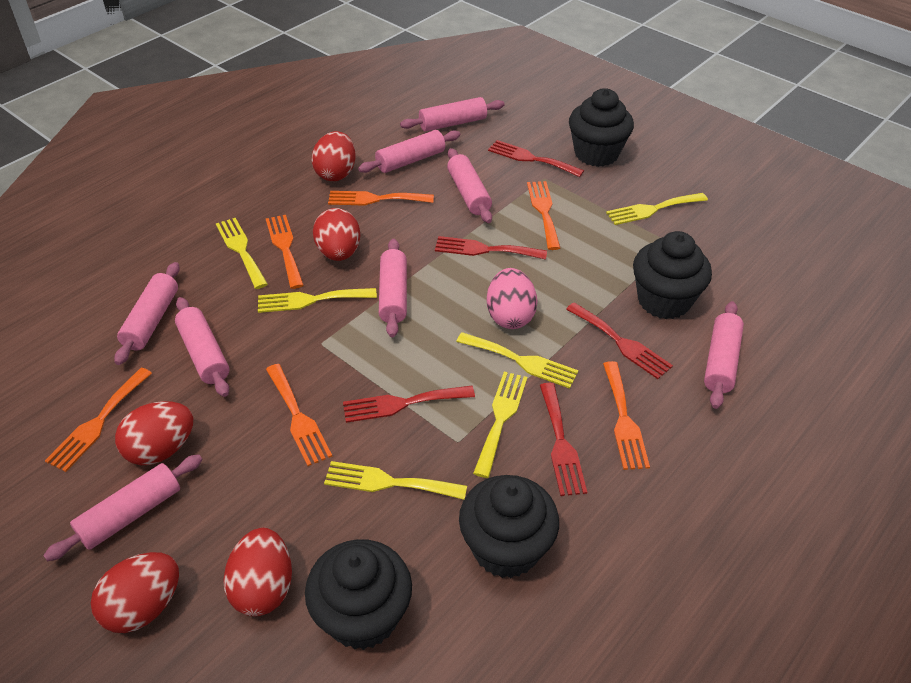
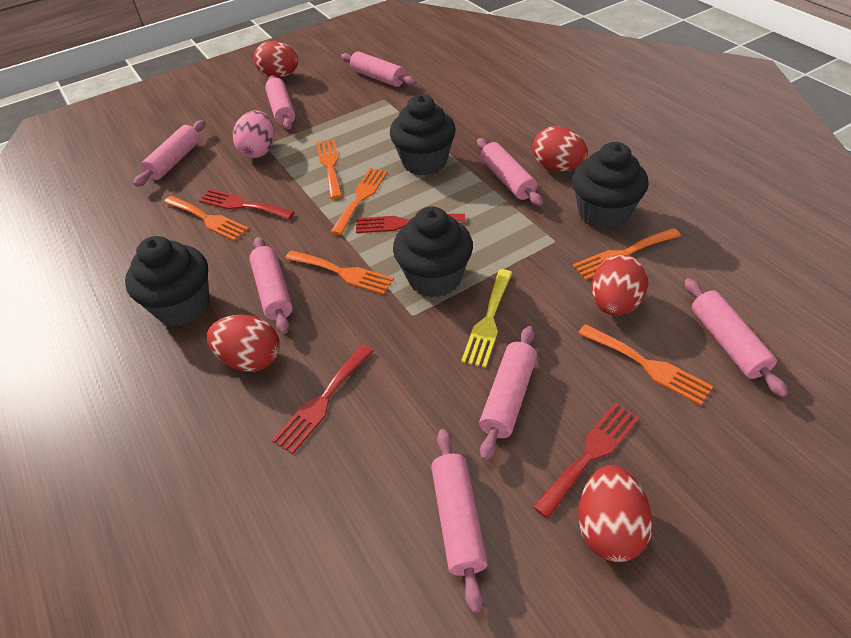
red fork: 5 -> 4
yellow fork: 6 -> 1

